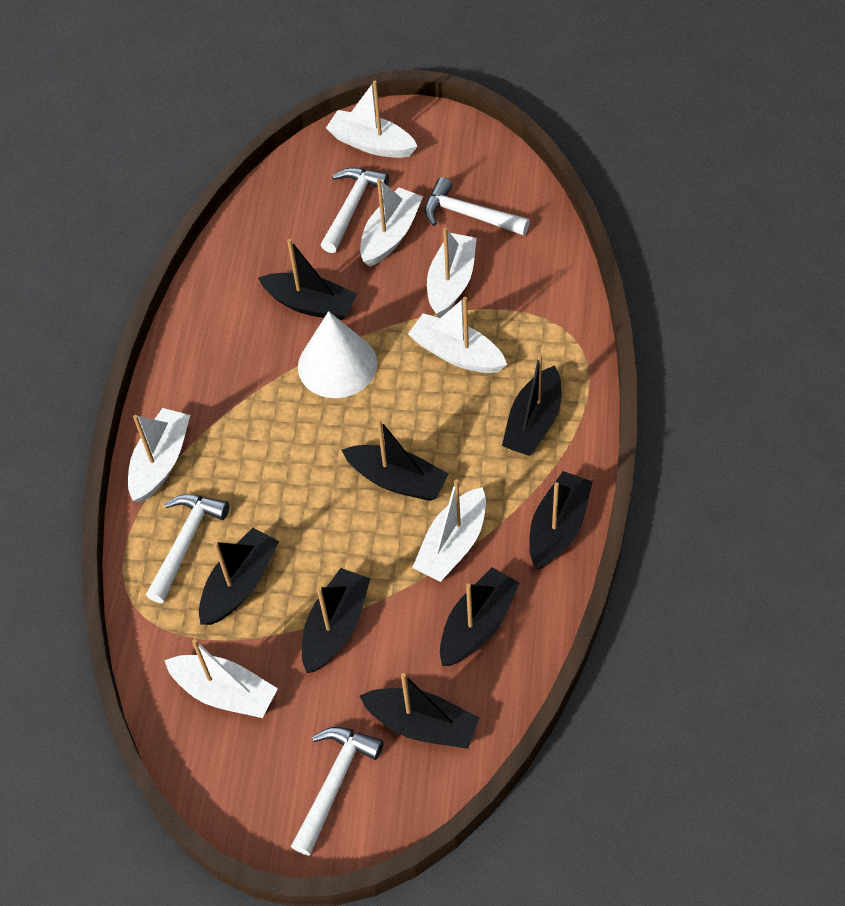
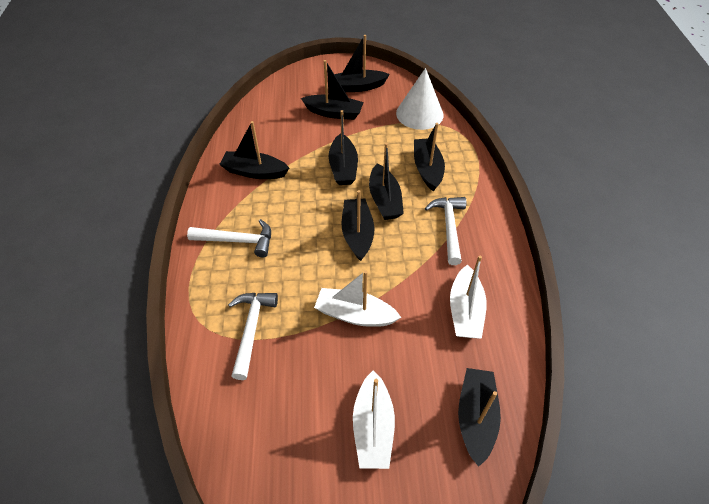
white boat: 7 -> 3
white hammer: 4 -> 3

